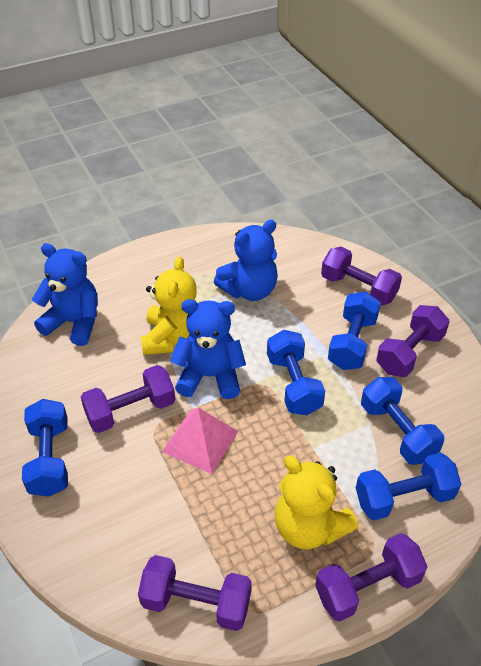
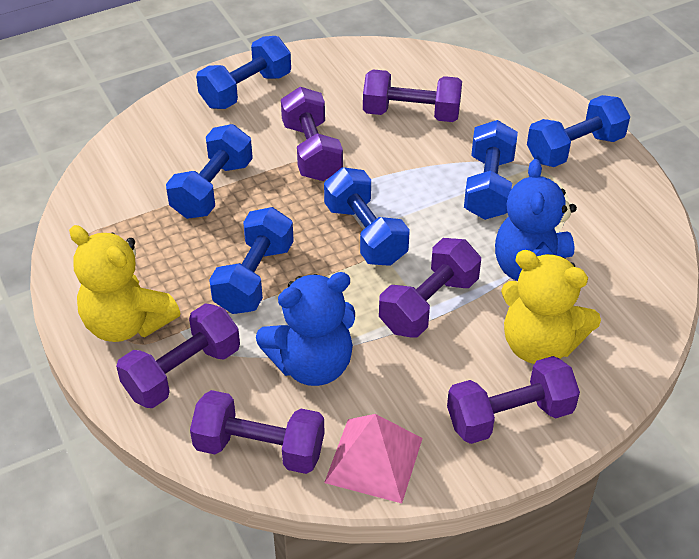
blue dumbbell: 5 -> 6
blue teddy bear: 3 -> 2
purple dumbbell: 5 -> 6

